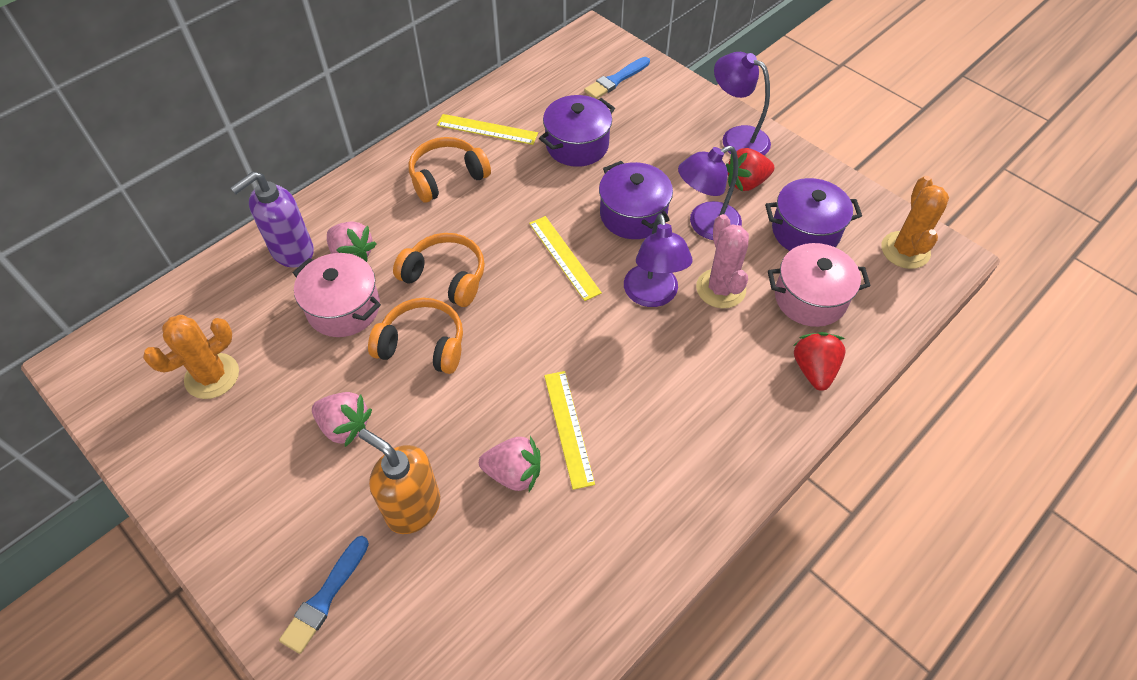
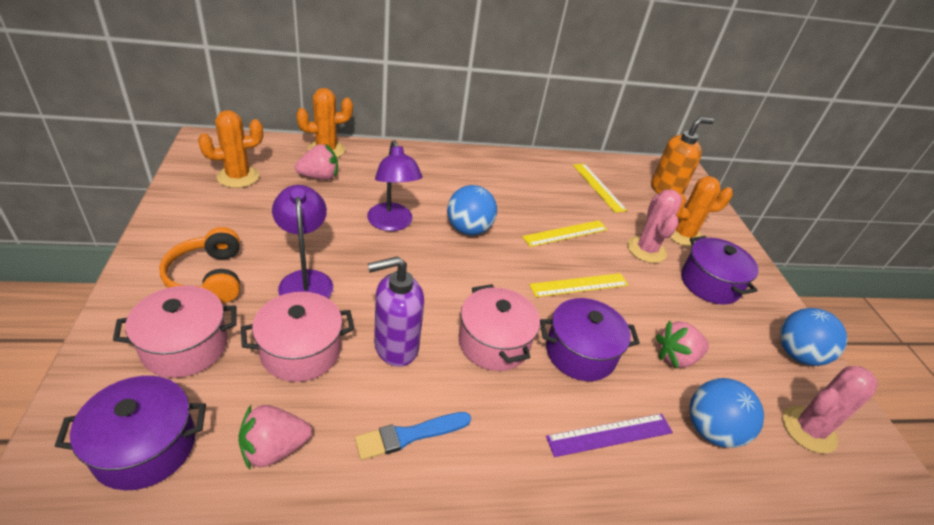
blue ball: 0 -> 3
blue brush: 2 -> 1
orange cactus: 2 -> 3
orange headphones: 3 -> 1
pink cactus: 1 -> 2
pink pot: 2 -> 3
purple lamp: 3 -> 2
purple ruler: 0 -> 1
red strawberry: 2 -> 0

